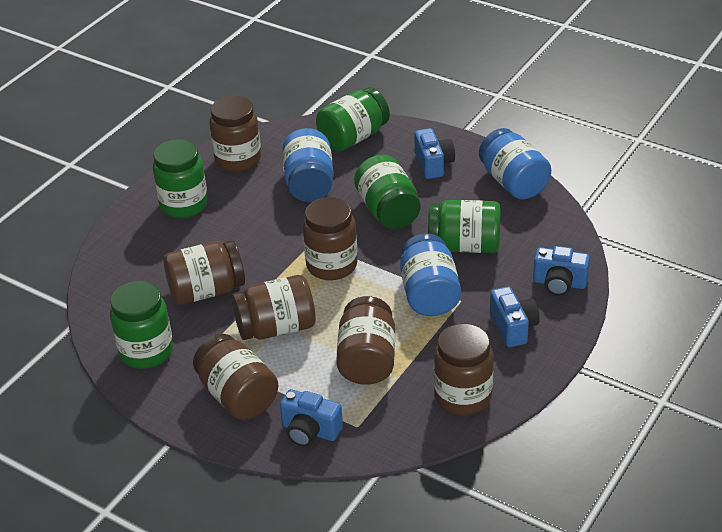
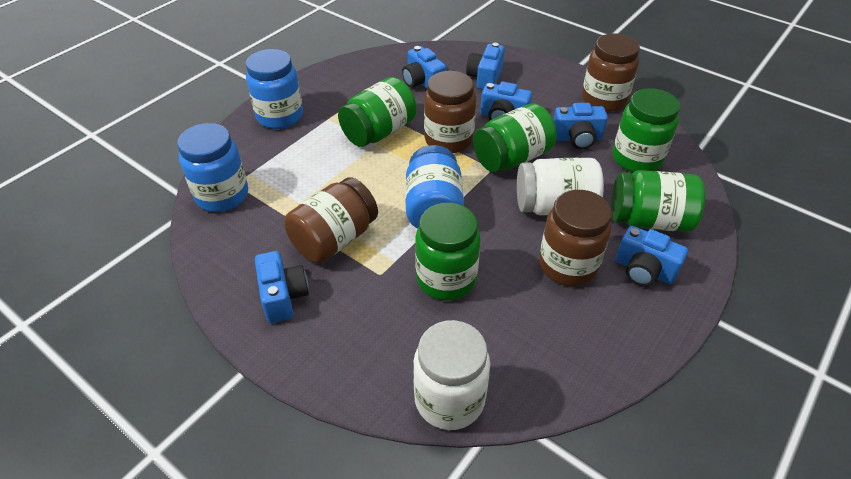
blue camera: 4 -> 6
brown jar: 7 -> 4
white jar: 0 -> 2

